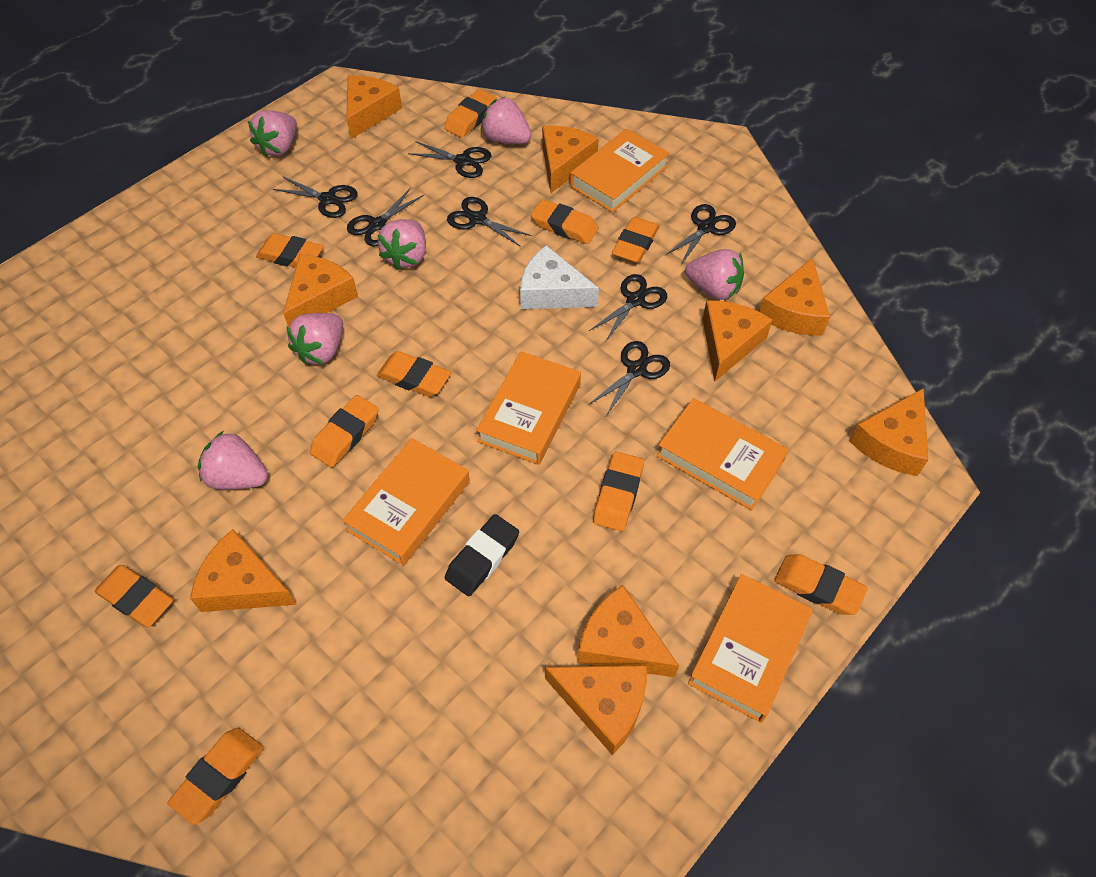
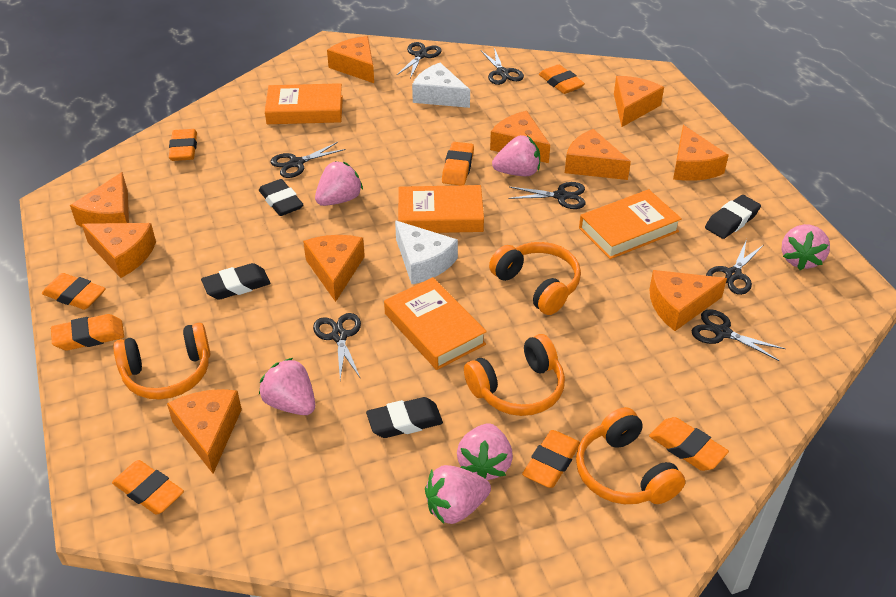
black eraser: 1 -> 4
orange book: 5 -> 4
orange cheese: 9 -> 10
orange eraser: 10 -> 8
orange headphones: 0 -> 4
white cheese: 1 -> 2

